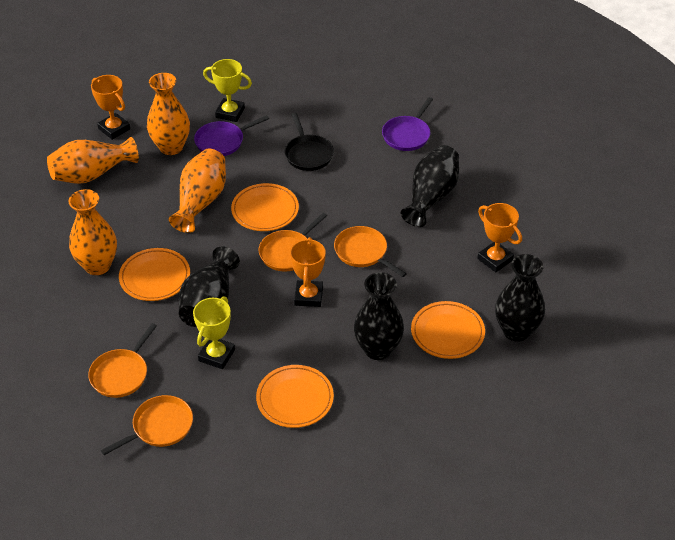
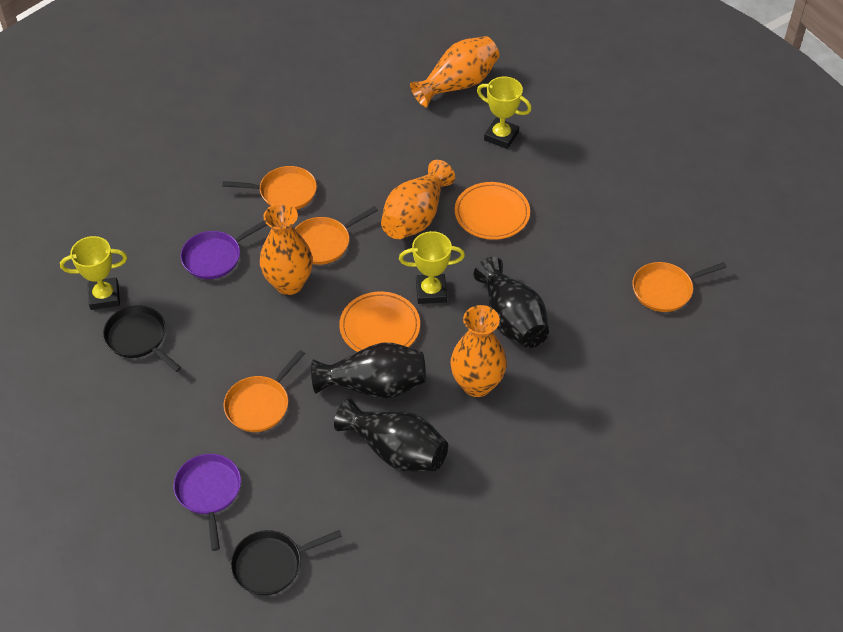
black pan: 1 -> 2
black vase: 4 -> 3
orange plate: 4 -> 2
orange trophy: 3 -> 0
yellow trophy: 2 -> 3

